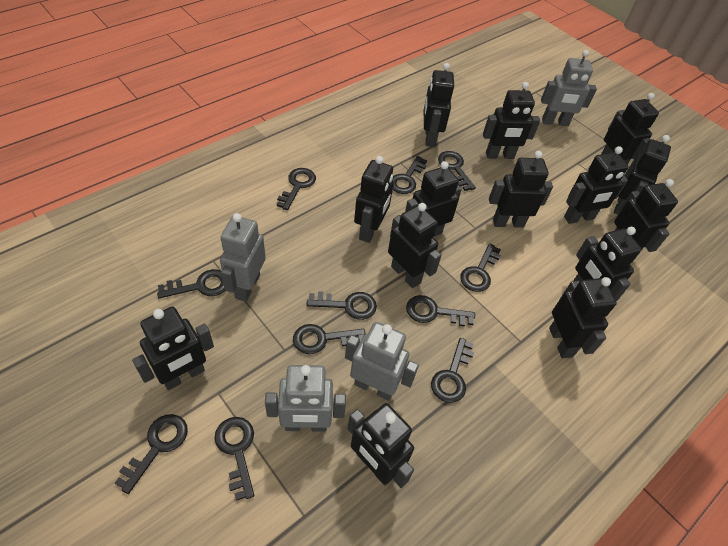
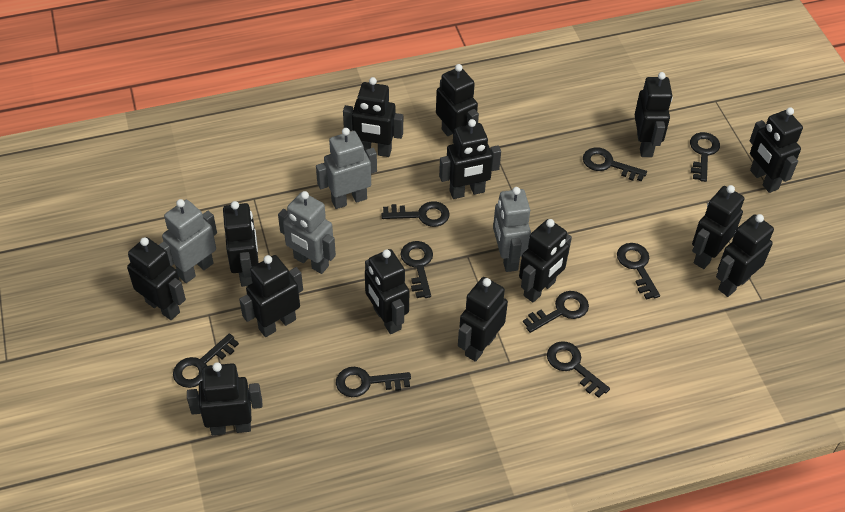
black key: 11 -> 9

